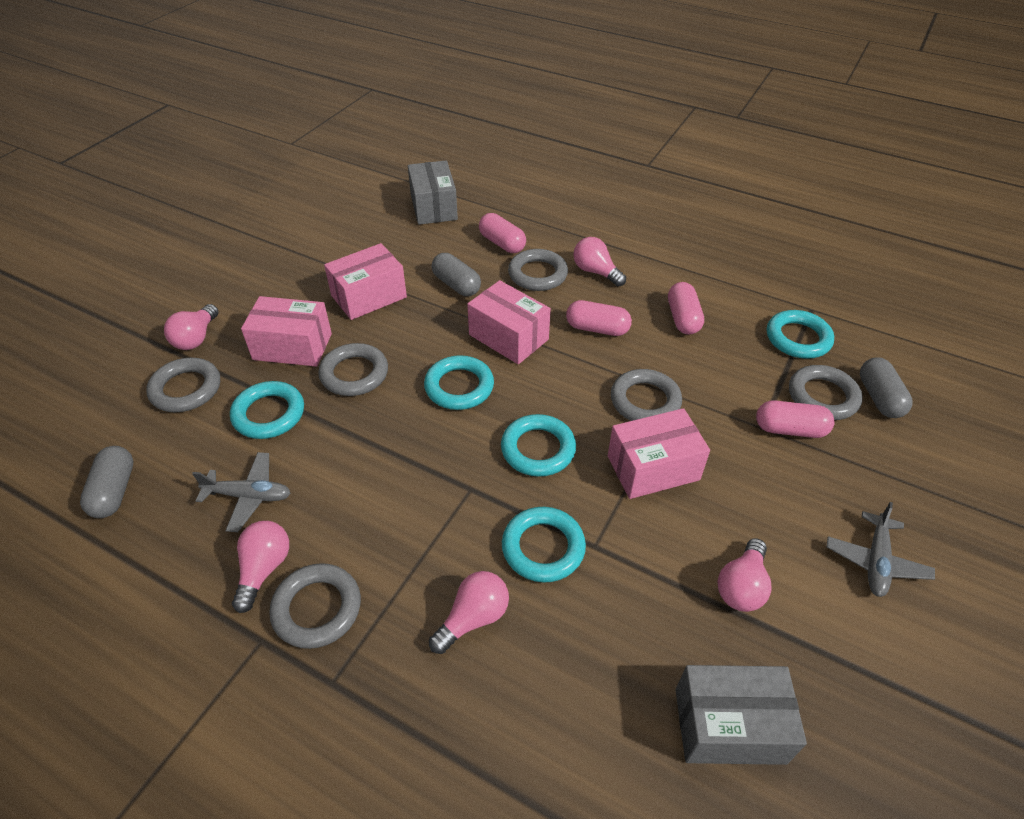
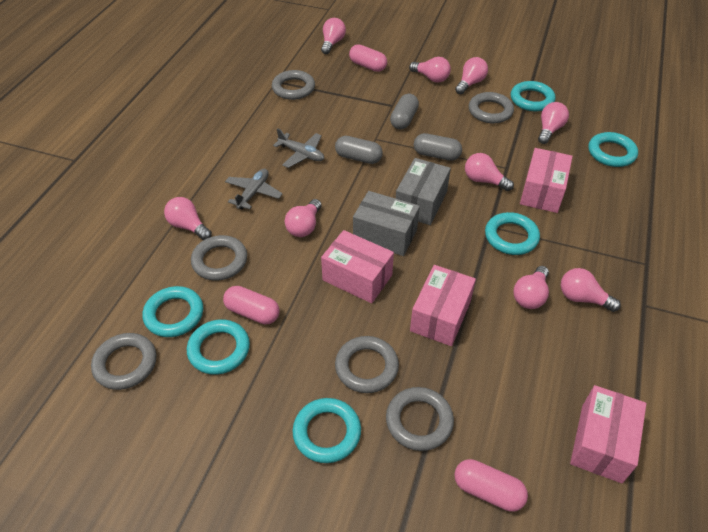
pink capsule: 4 -> 3
pink light bulb: 5 -> 9
turquoise ring: 5 -> 6

